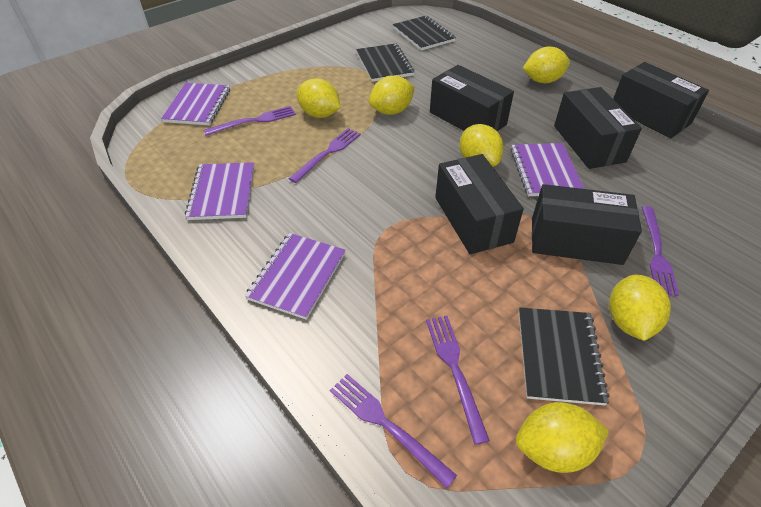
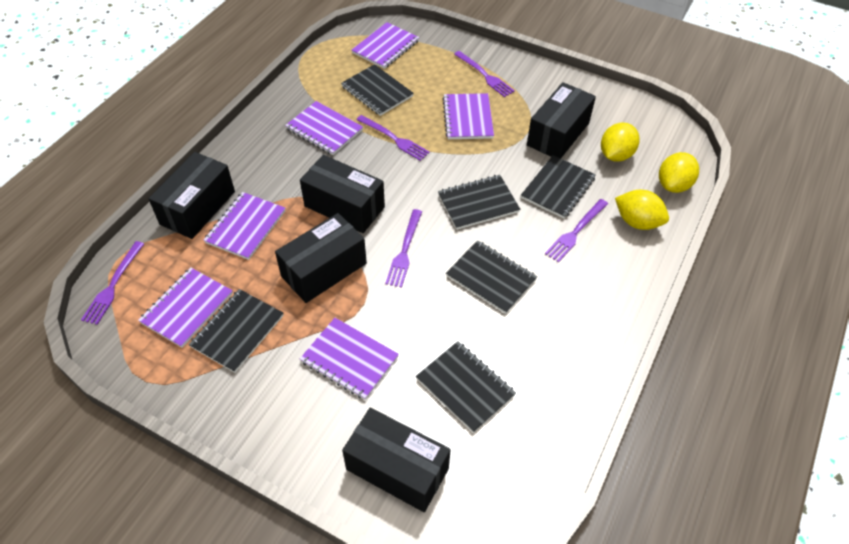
black notebook: 3 -> 6
purple notebook: 4 -> 6
yellow lemon: 6 -> 3

